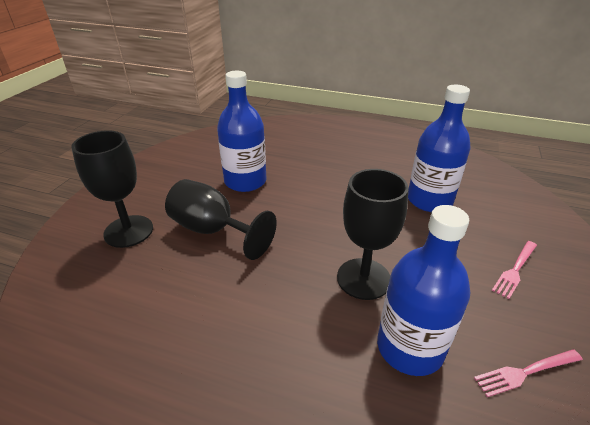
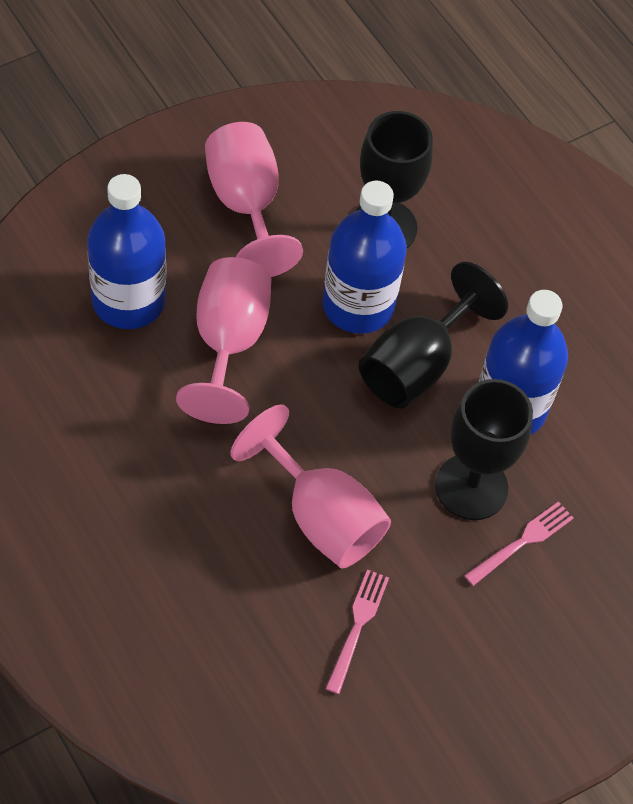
pink goblet: 0 -> 3

